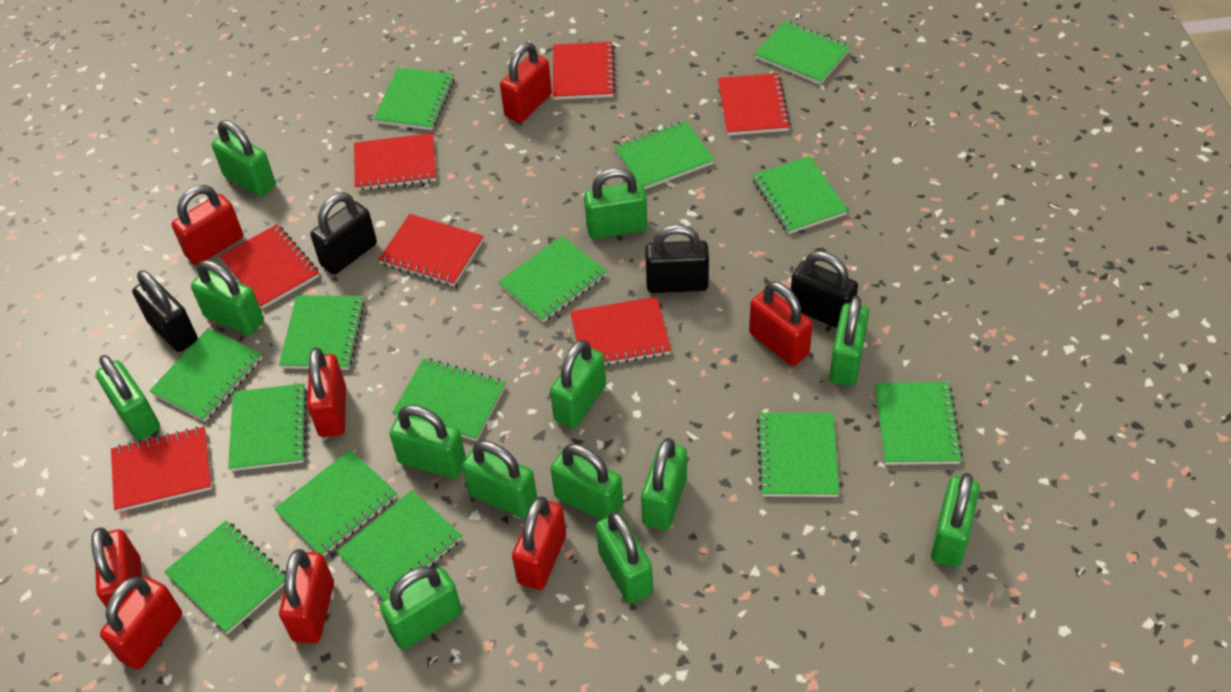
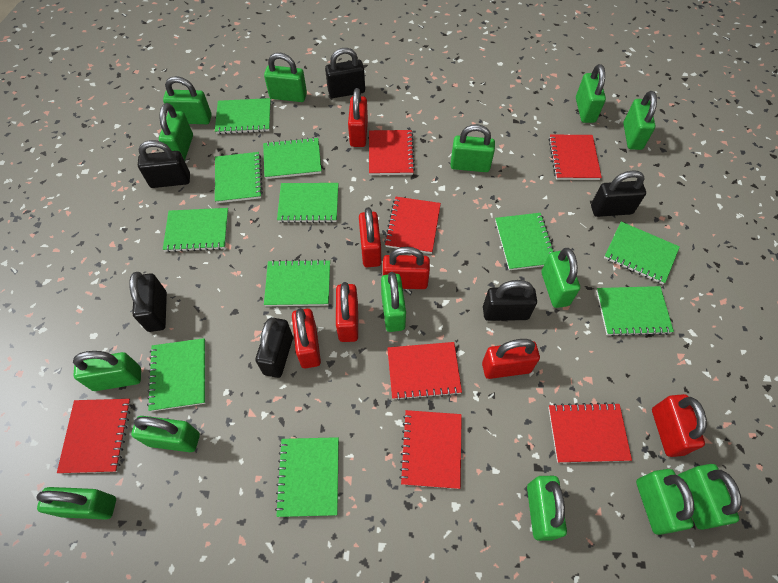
black padlock: 4 -> 6
green notebook: 14 -> 11
green padlock: 13 -> 14
red padlock: 8 -> 7

